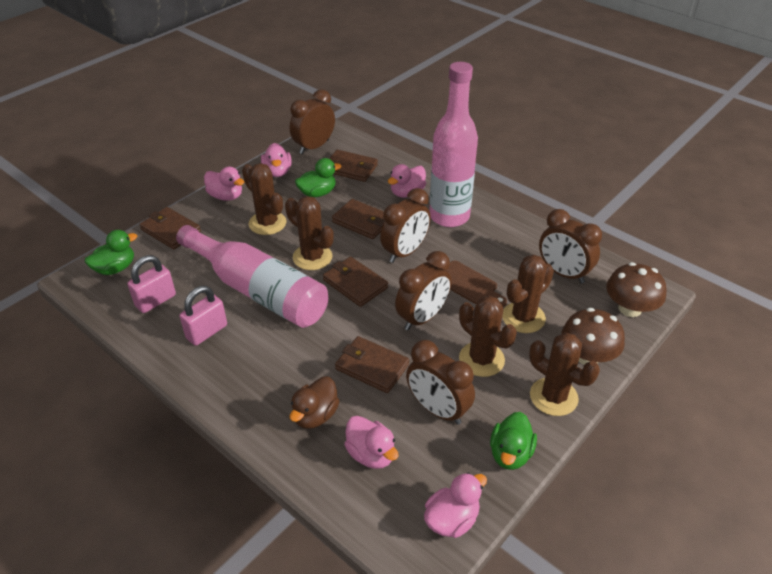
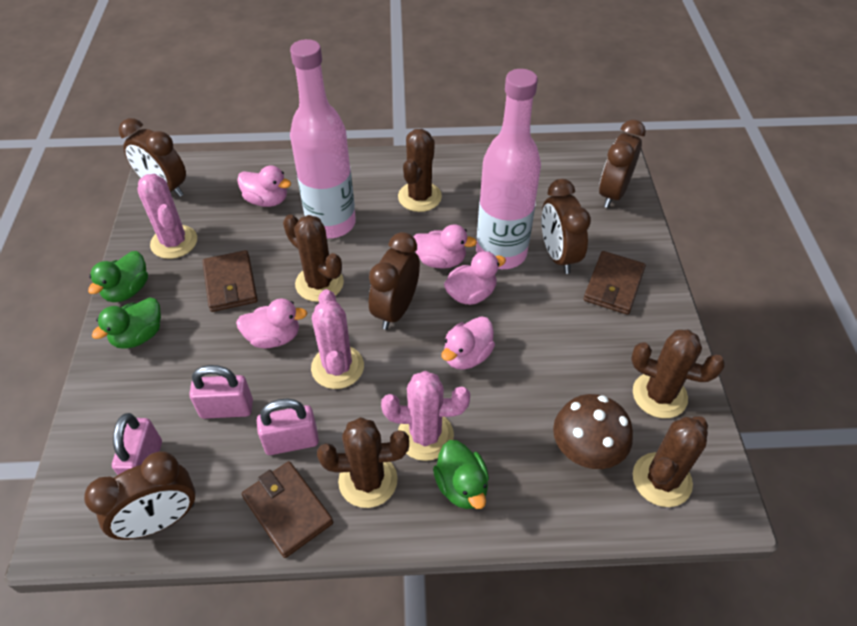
brown cutting board: 1 -> 0
brown duck: 1 -> 0
brown mushroom: 2 -> 1
brown wallet: 5 -> 3
pink cactus: 0 -> 3
pink padlock: 2 -> 3

